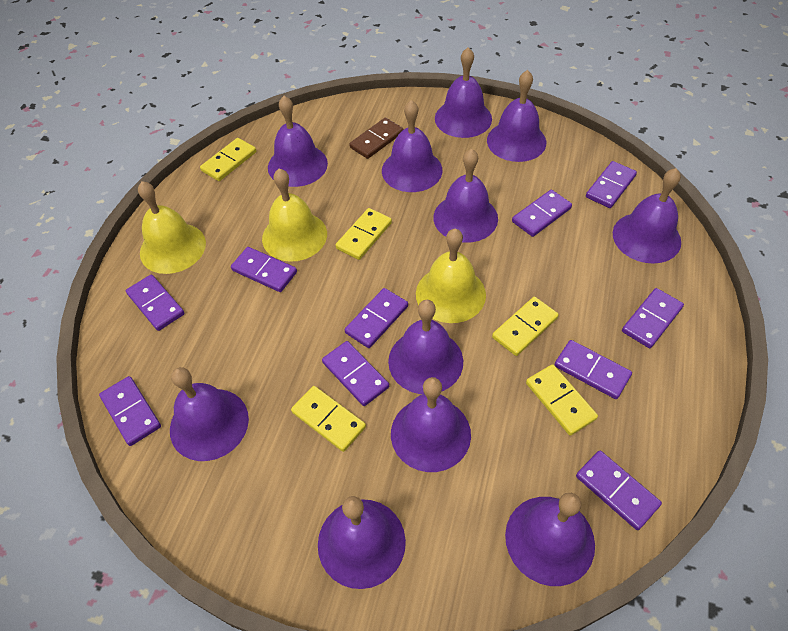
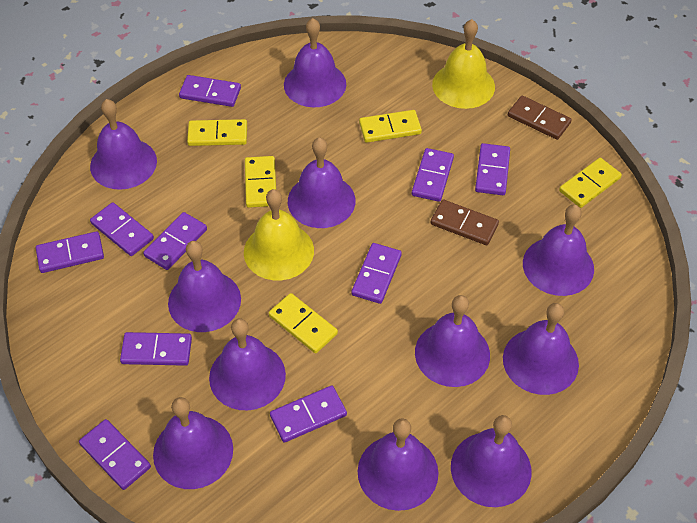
brown domino: 1 -> 2
yellow bell: 3 -> 2

